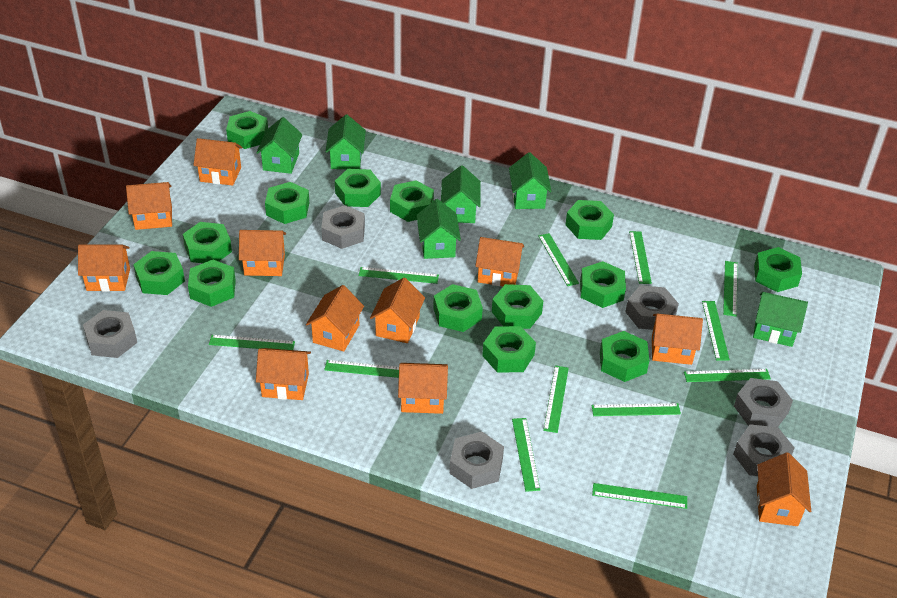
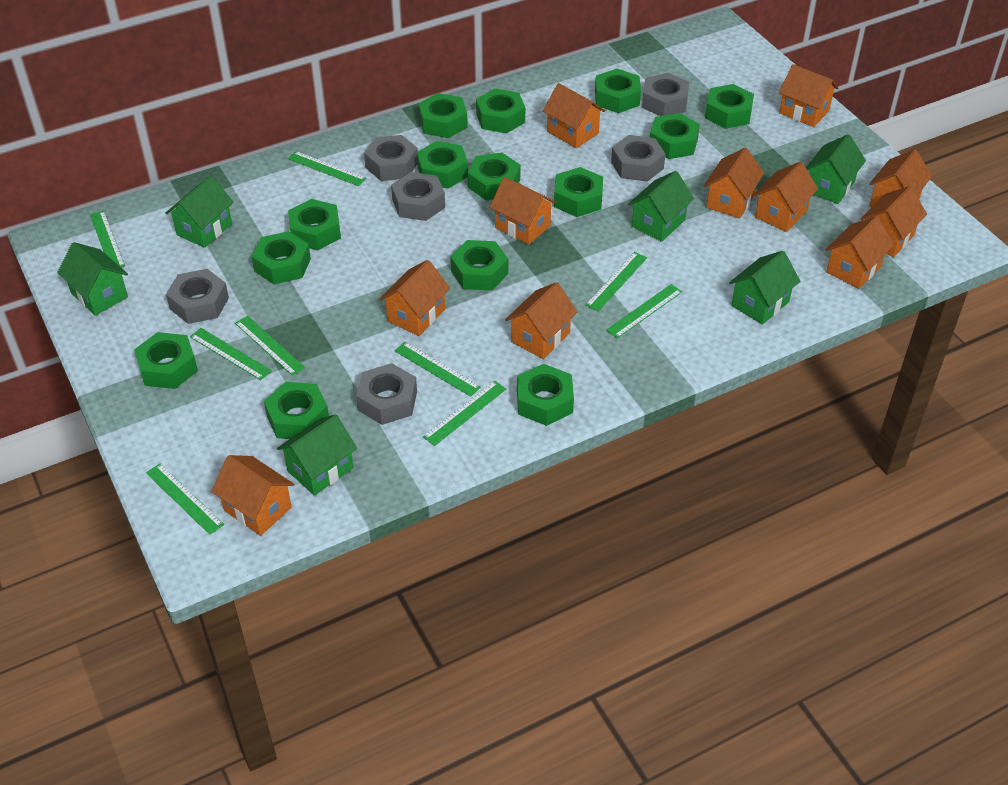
green ruler: 12 -> 9

